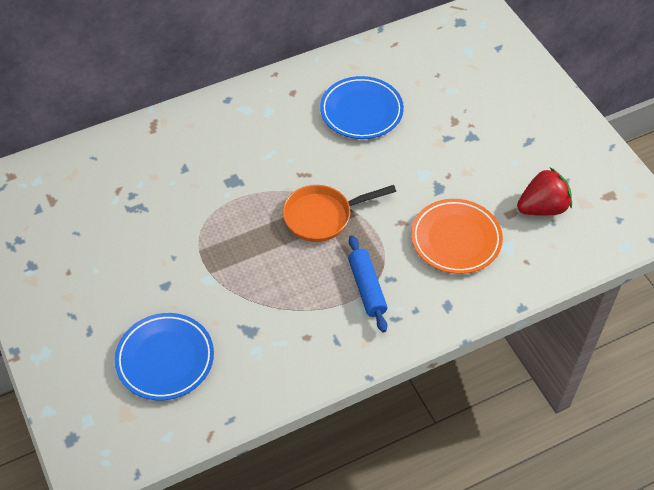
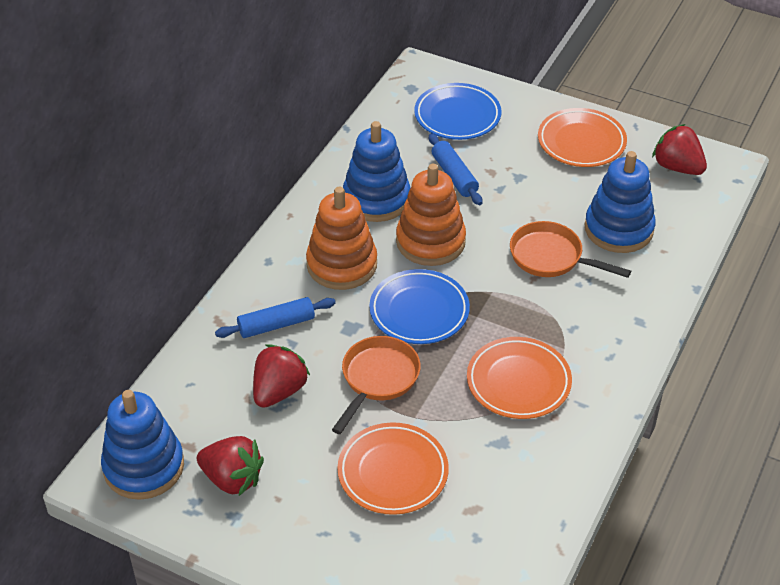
blue rolling pin: 1 -> 2
blue stacking toy: 0 -> 3
orange pan: 1 -> 2
orange plate: 1 -> 3
orange stacking toy: 0 -> 2
red strawberry: 1 -> 3

